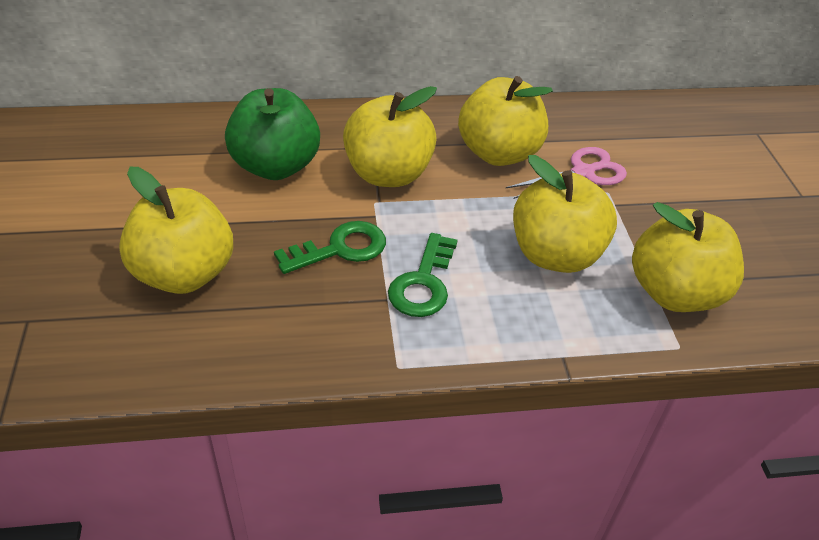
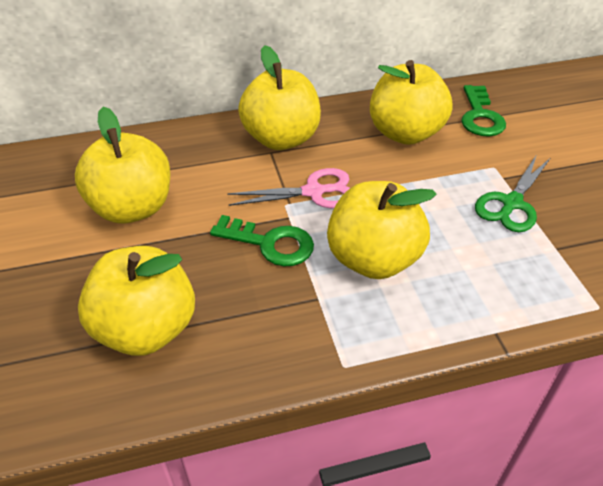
green apple: 1 -> 0
green scissors: 0 -> 1

